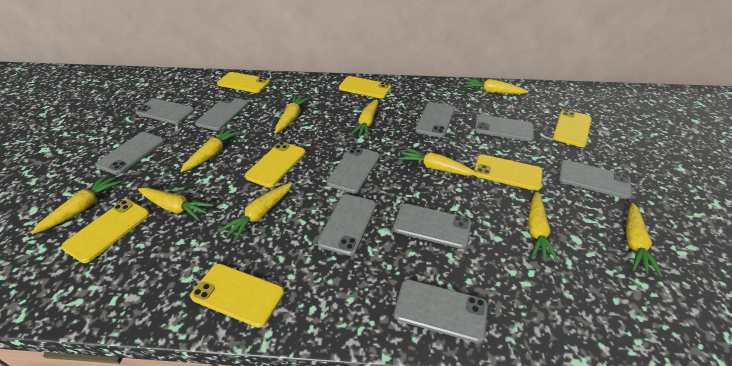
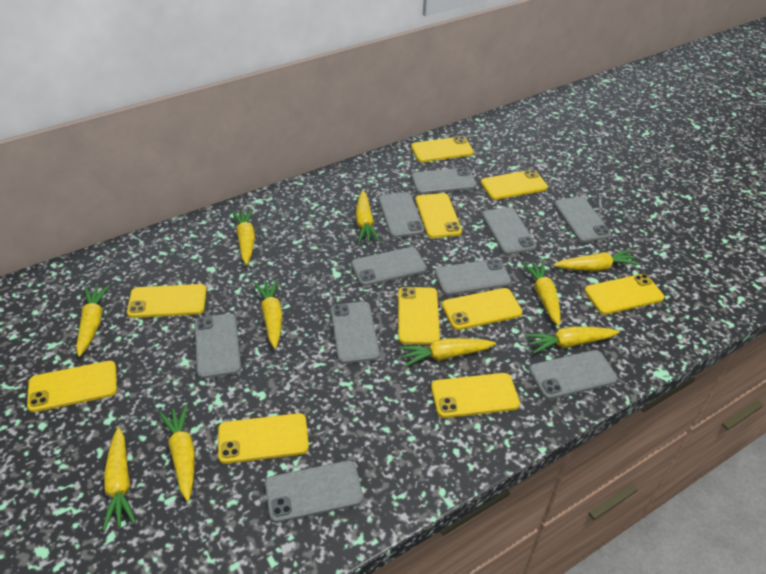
yellow phone: 7 -> 10

